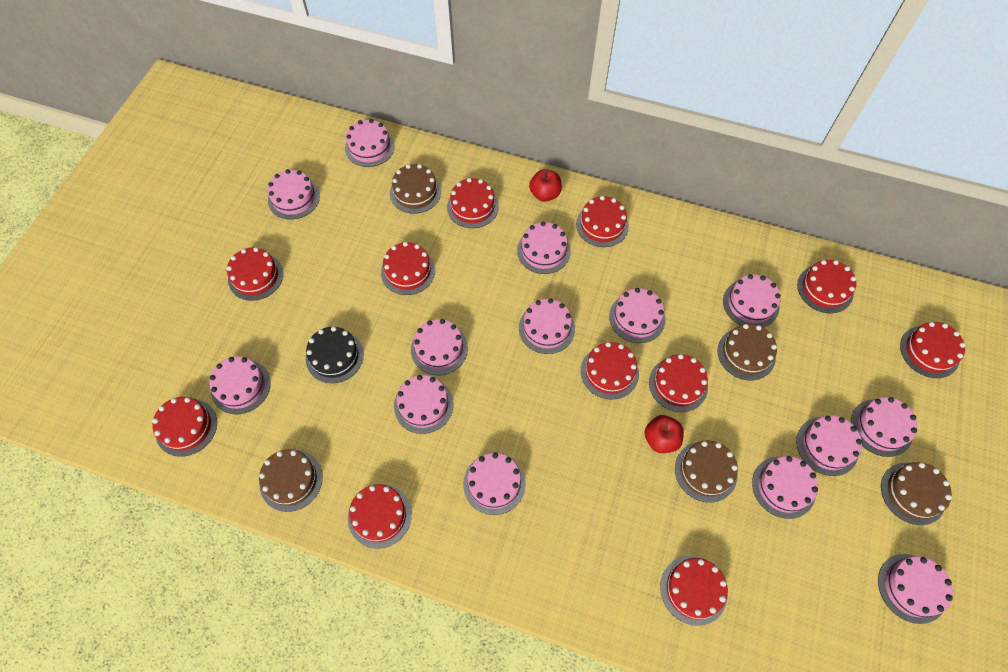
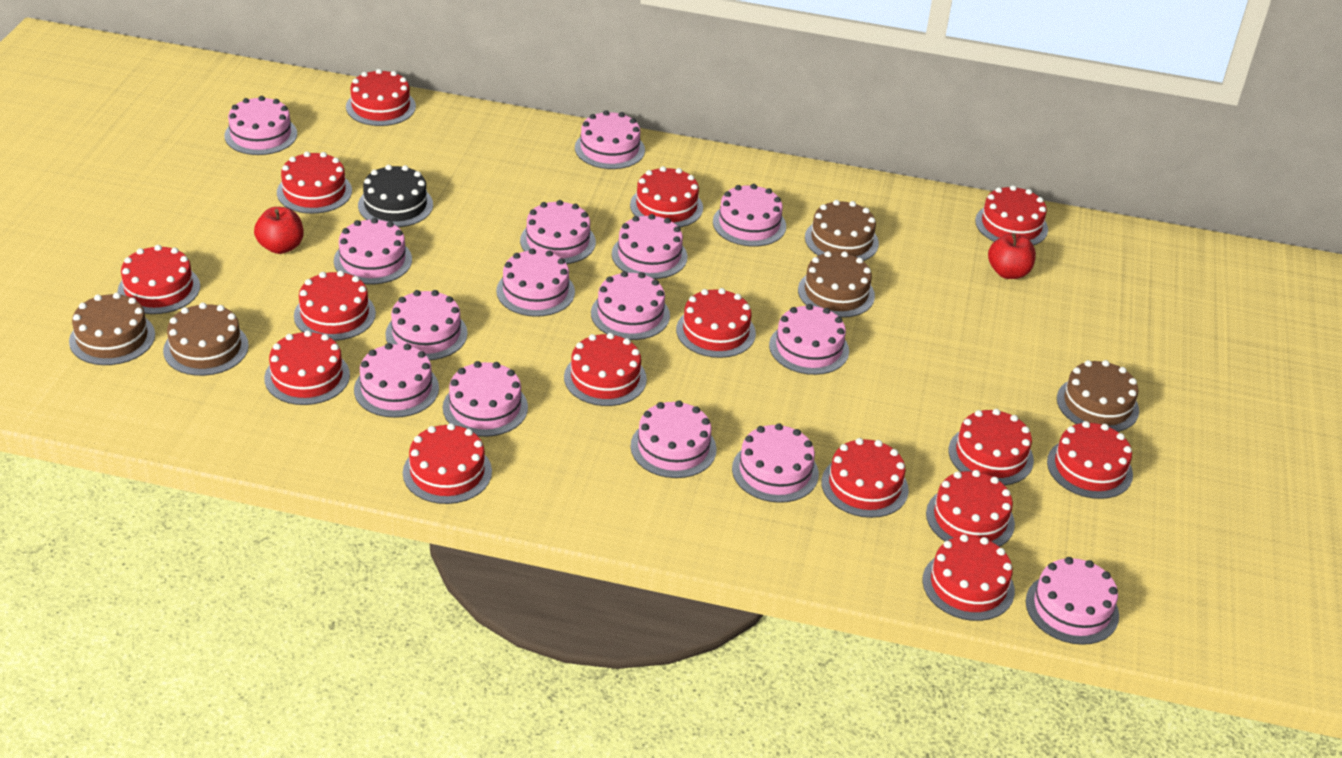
pink cake: 14 -> 15
red cake: 11 -> 15

